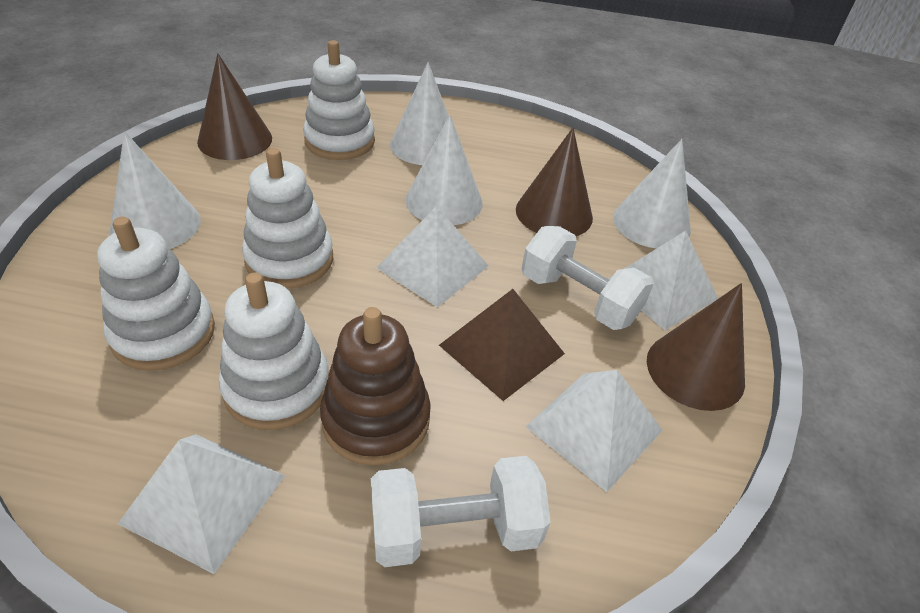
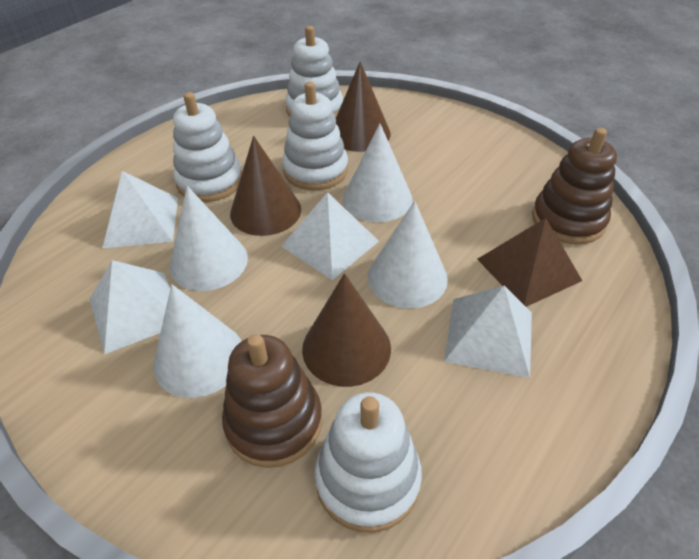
brown stacking toy: 1 -> 2
white dumbbell: 2 -> 0

